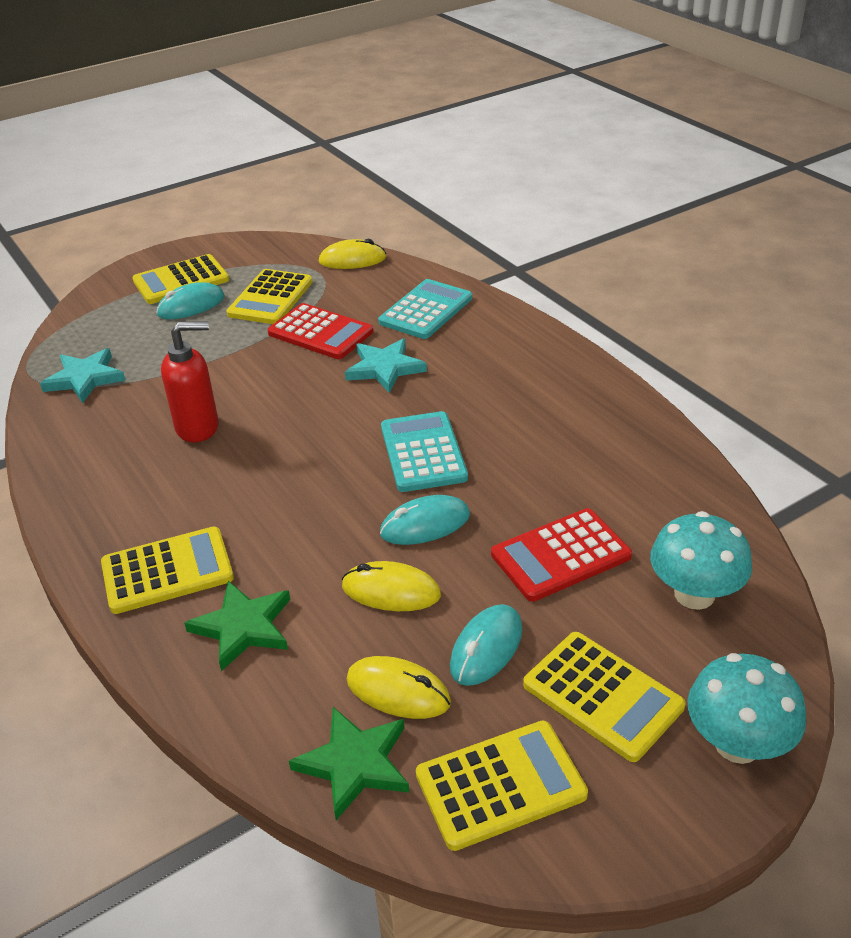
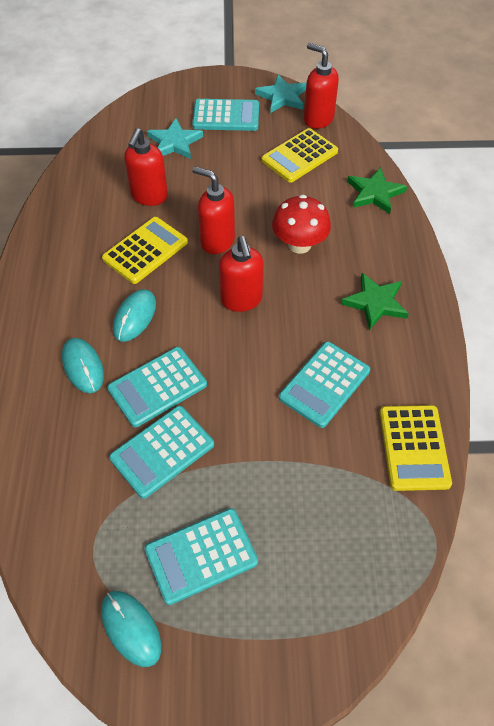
red calculator: 2 -> 0
red mushroom: 0 -> 1
red soap dispenser: 1 -> 4
turquoise calculator: 2 -> 5
turquoise mushroom: 2 -> 0
yellow calculator: 5 -> 3
yellow mouse: 3 -> 0

